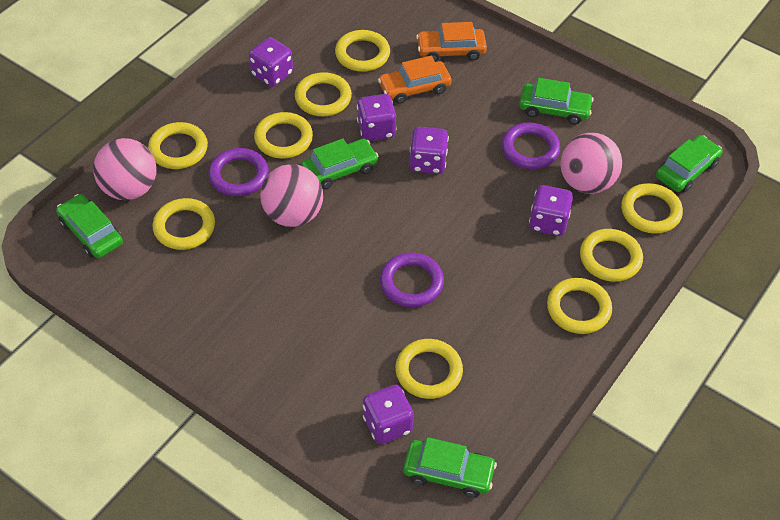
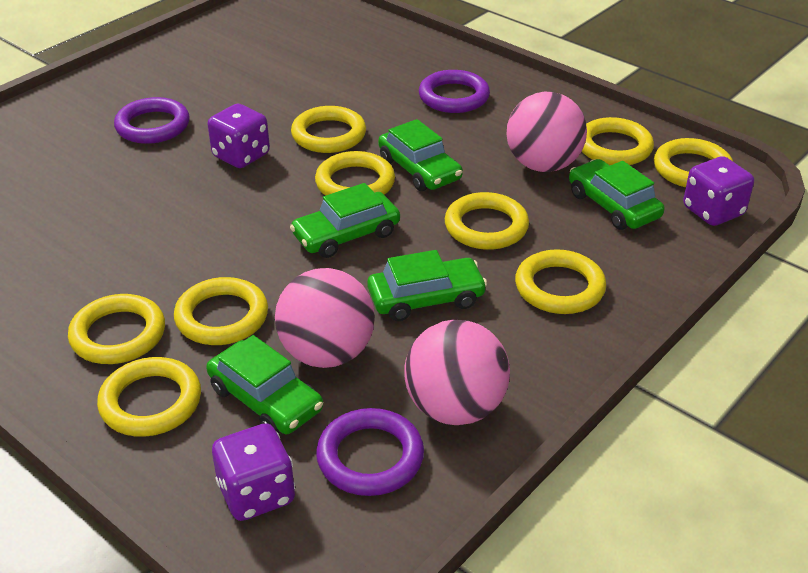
orange car: 2 -> 0
purple dice: 5 -> 3

